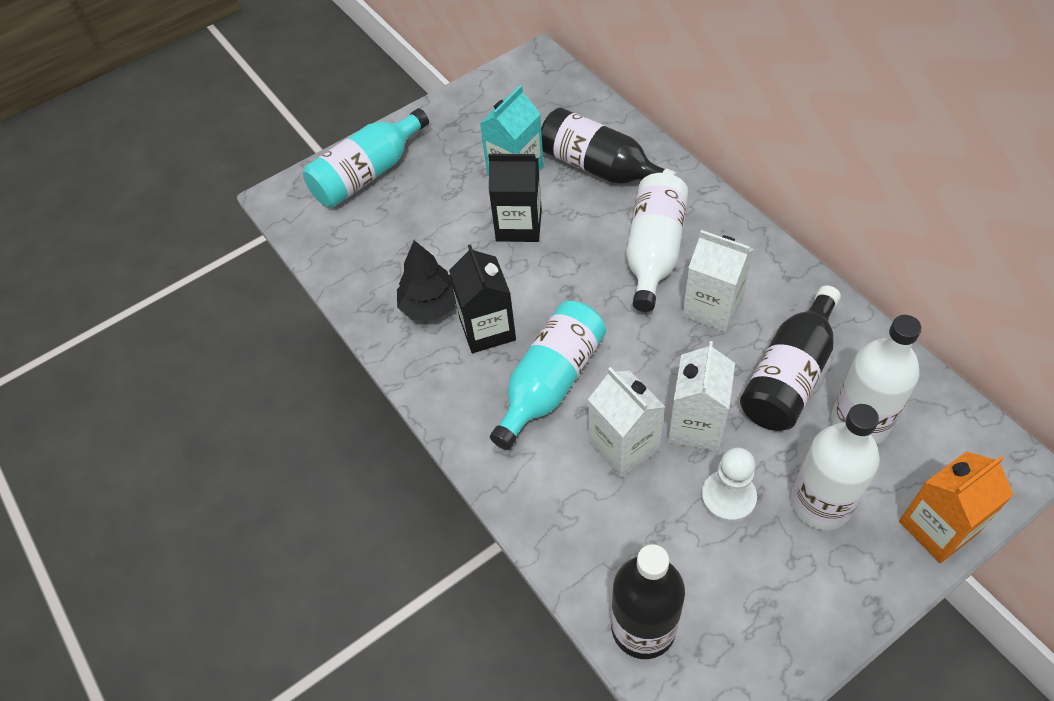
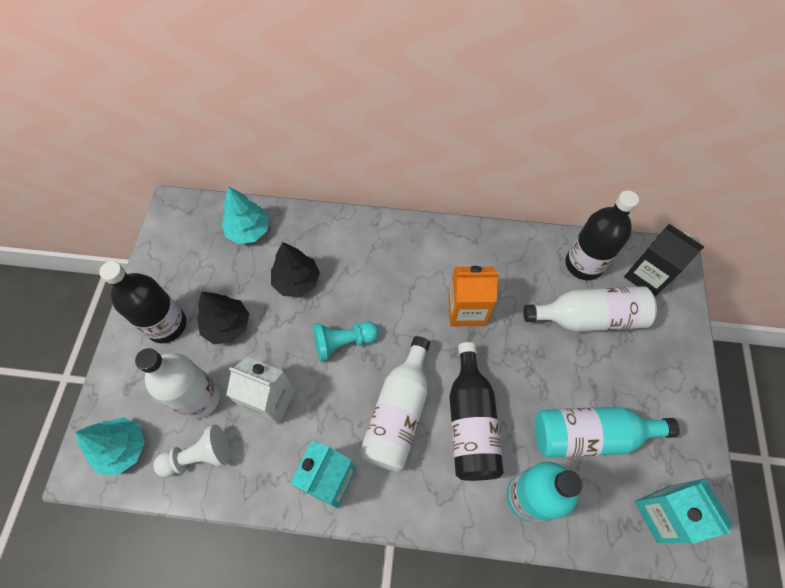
black carton: 2 -> 1
black tree: 1 -> 2
turquoise carton: 1 -> 2
turquoise pawn: 0 -> 1
turquoise tree: 0 -> 2
white carton: 3 -> 1

